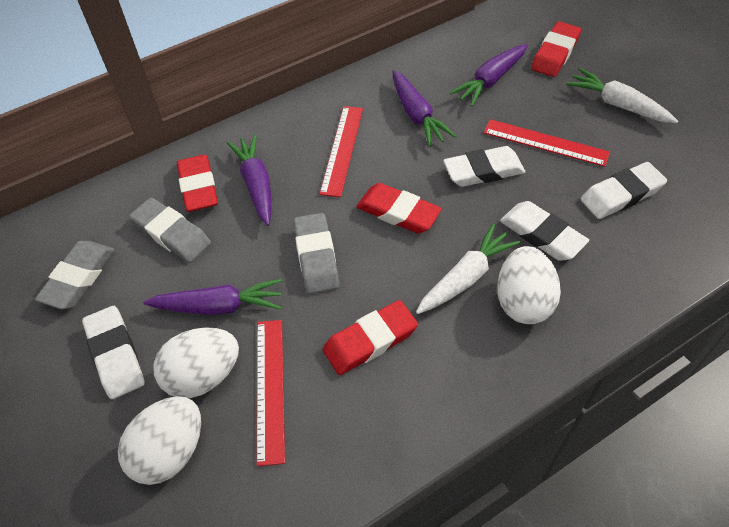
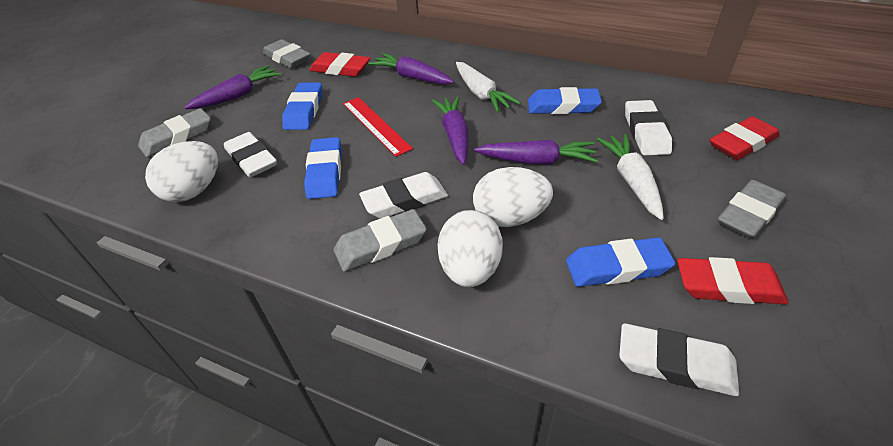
blue eraser: 0 -> 4
grey eraser: 3 -> 4
red eraser: 4 -> 3
red ruler: 3 -> 1

